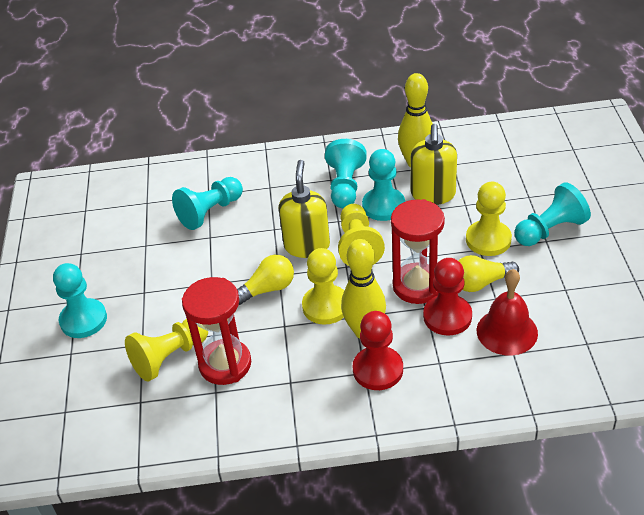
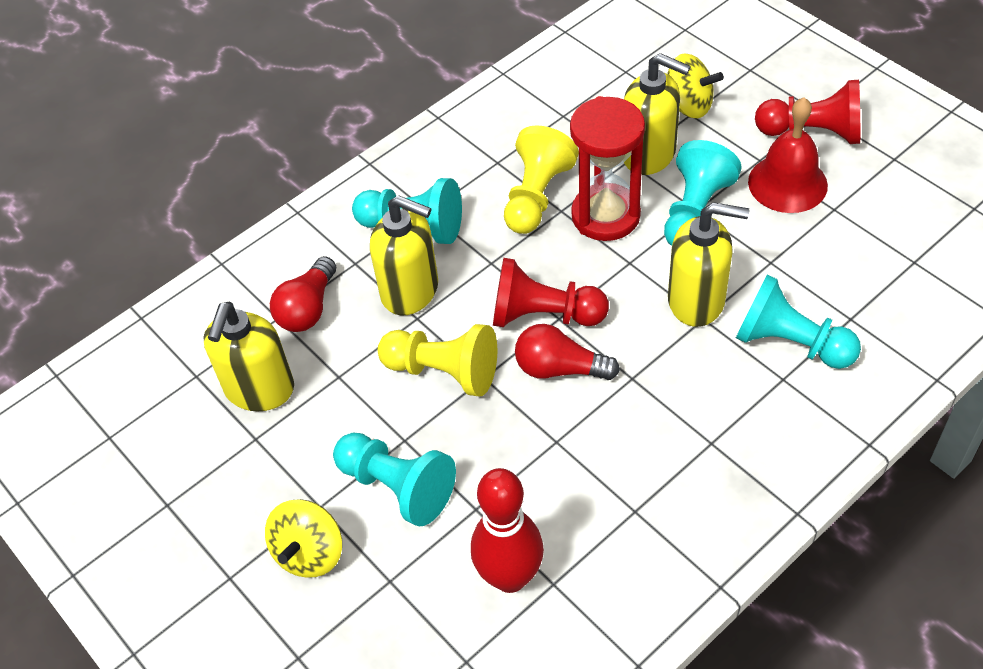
red bowling pin: 0 -> 1
red hourglass: 2 -> 1
red light bulb: 0 -> 2
turquoise pawn: 5 -> 4
yellow bowling pin: 2 -> 0
yellow light bulb: 2 -> 0
yellow pawn: 4 -> 2
yellow soap dispenser: 2 -> 4
yellow spinning top: 0 -> 2

